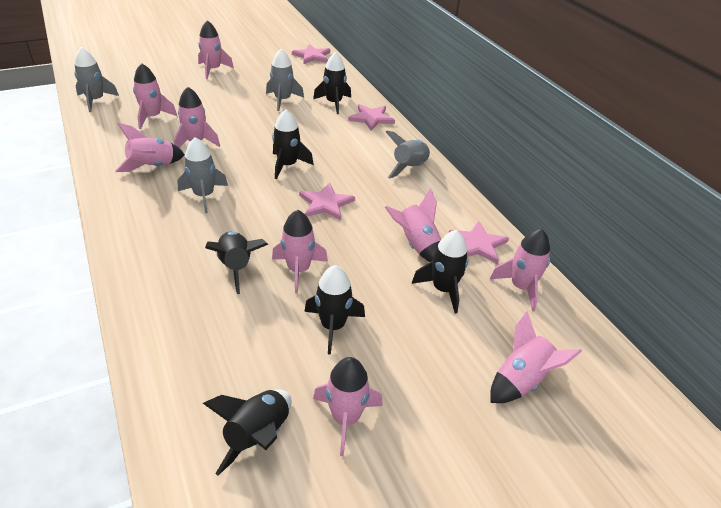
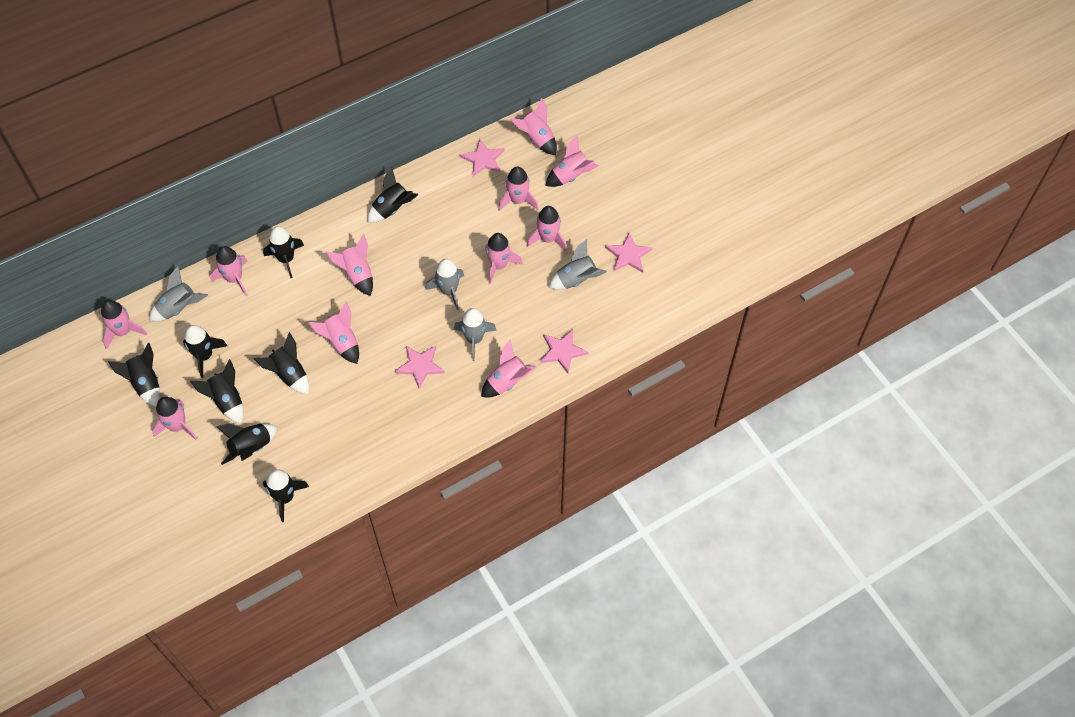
black rocket: 6 -> 8
pink rocket: 9 -> 11

